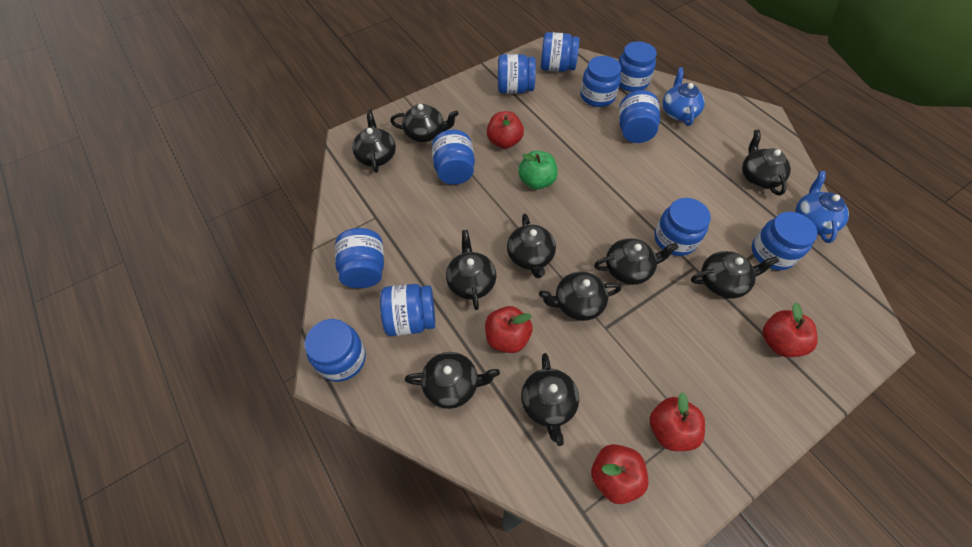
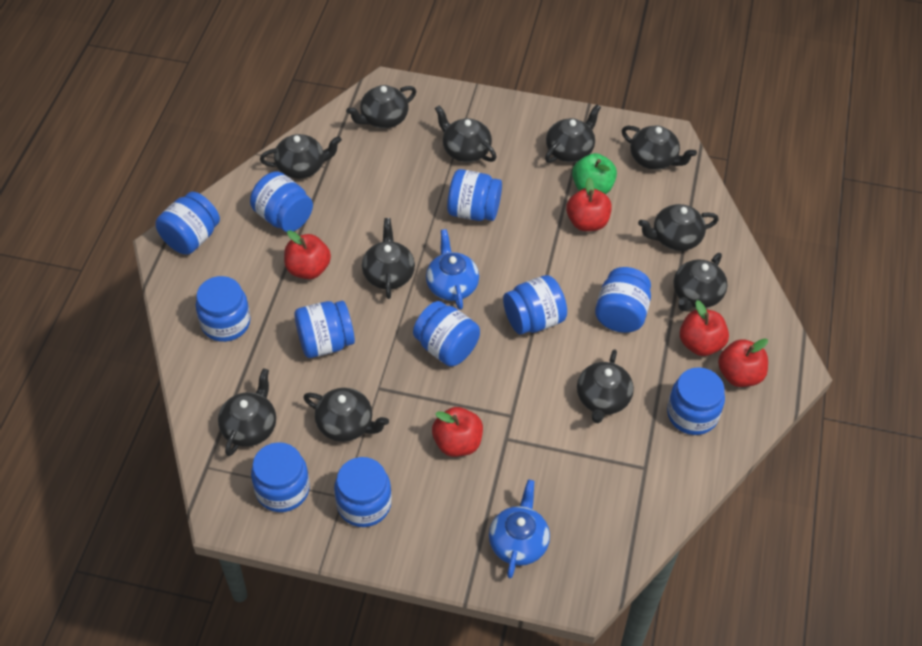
black teapot: 10 -> 11

